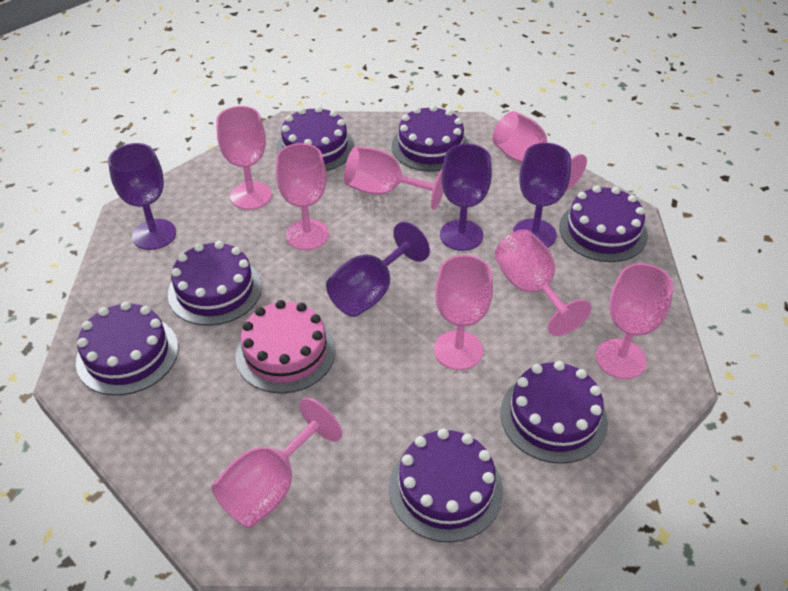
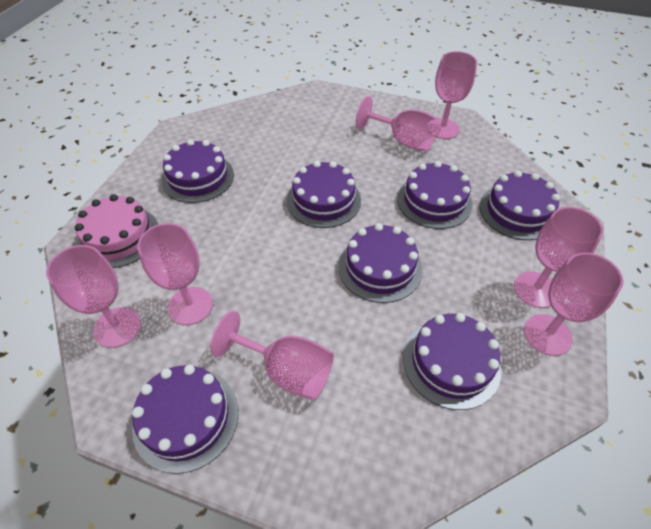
pink goblet: 8 -> 7
purple goblet: 4 -> 0

